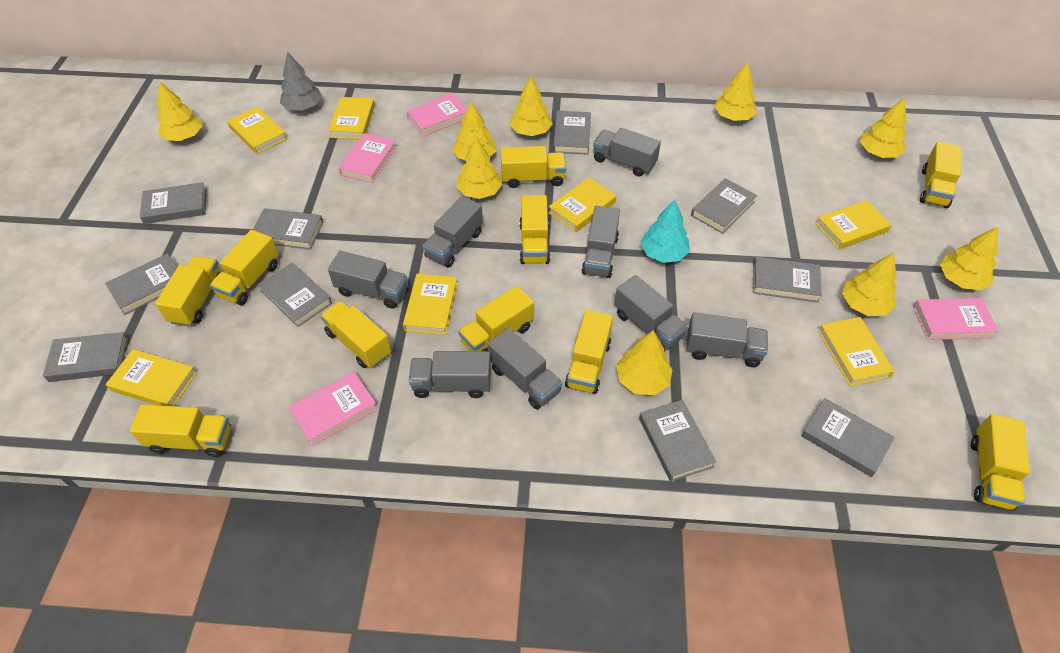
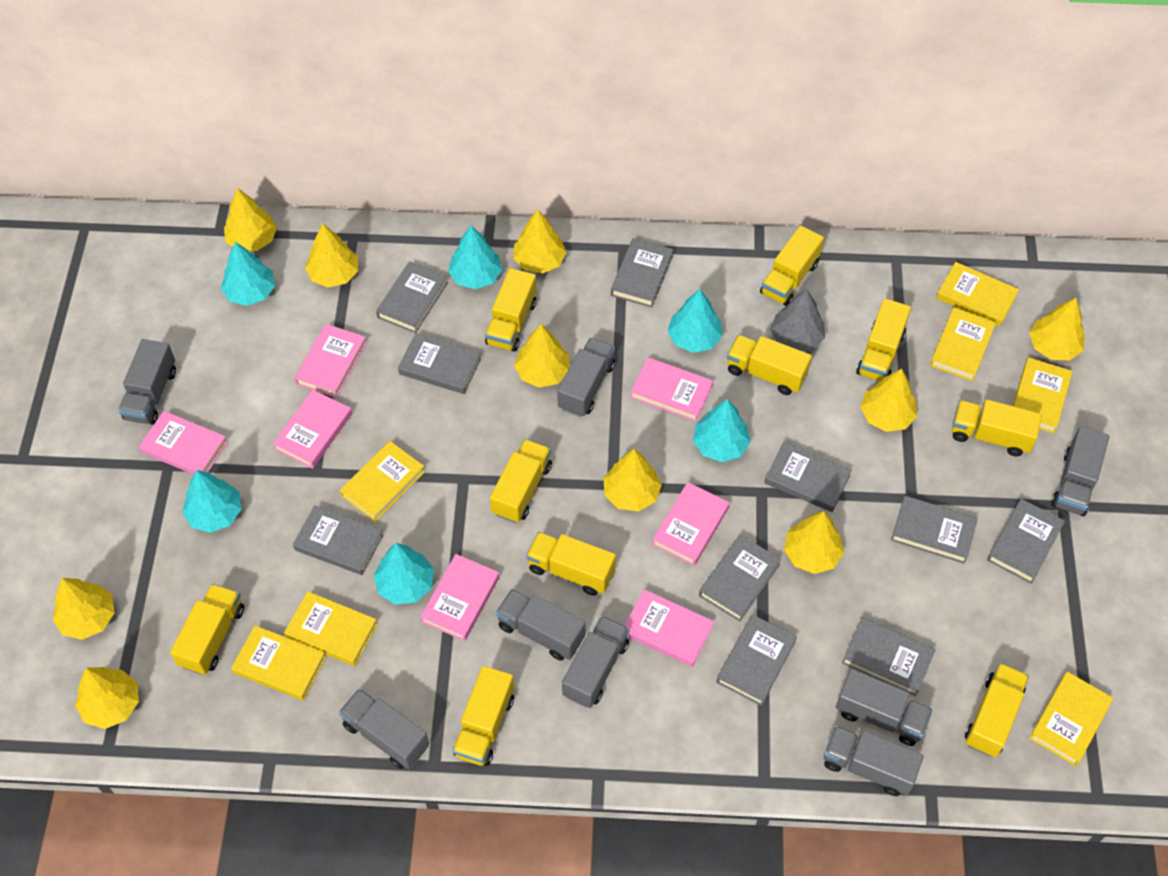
pink book: 4 -> 7
turquoise tree: 1 -> 6
yellow tree: 9 -> 10

